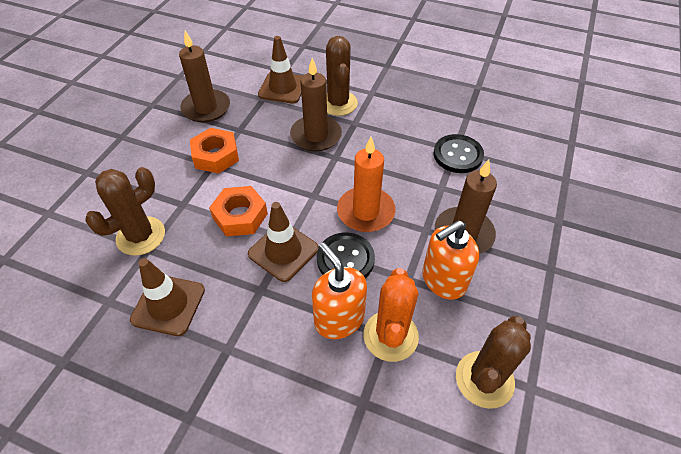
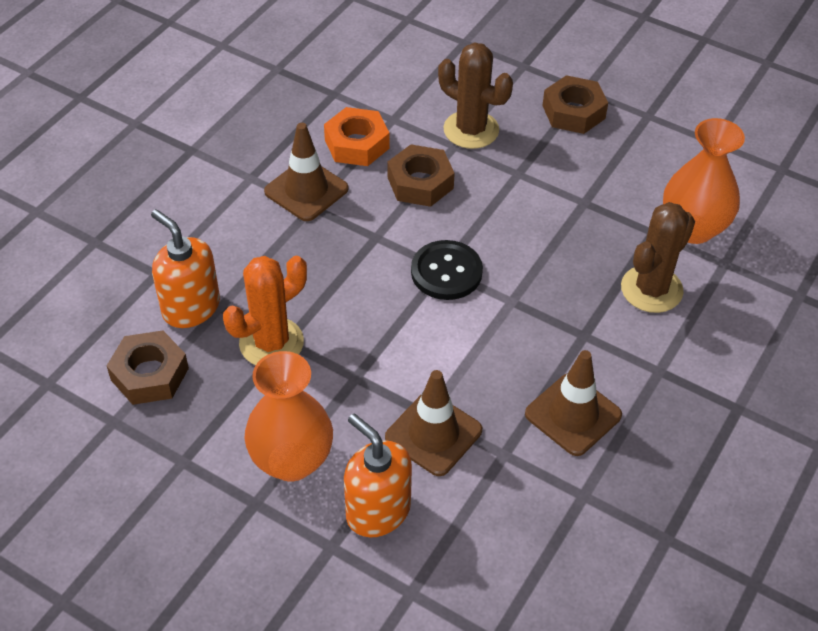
black button: 2 -> 1
brown cactus: 3 -> 2
brown candle: 3 -> 0
brown nut: 0 -> 3
orange candle: 1 -> 0
orange nut: 2 -> 1
orange vase: 0 -> 2

